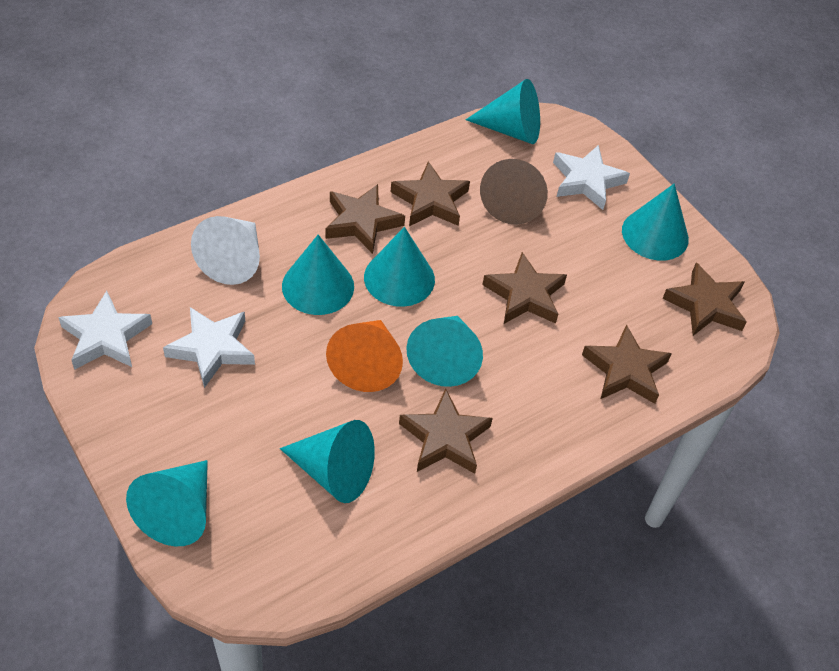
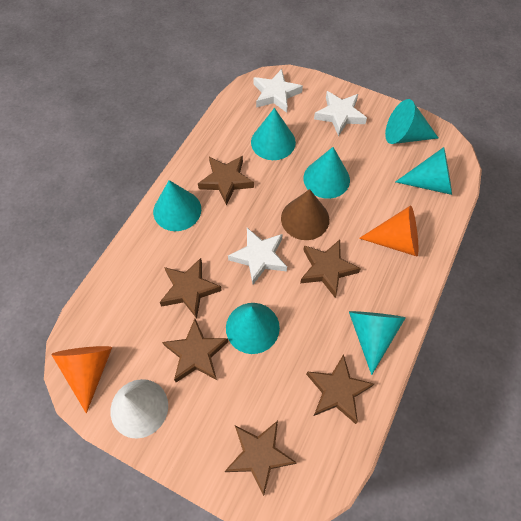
orange cone: 1 -> 2

